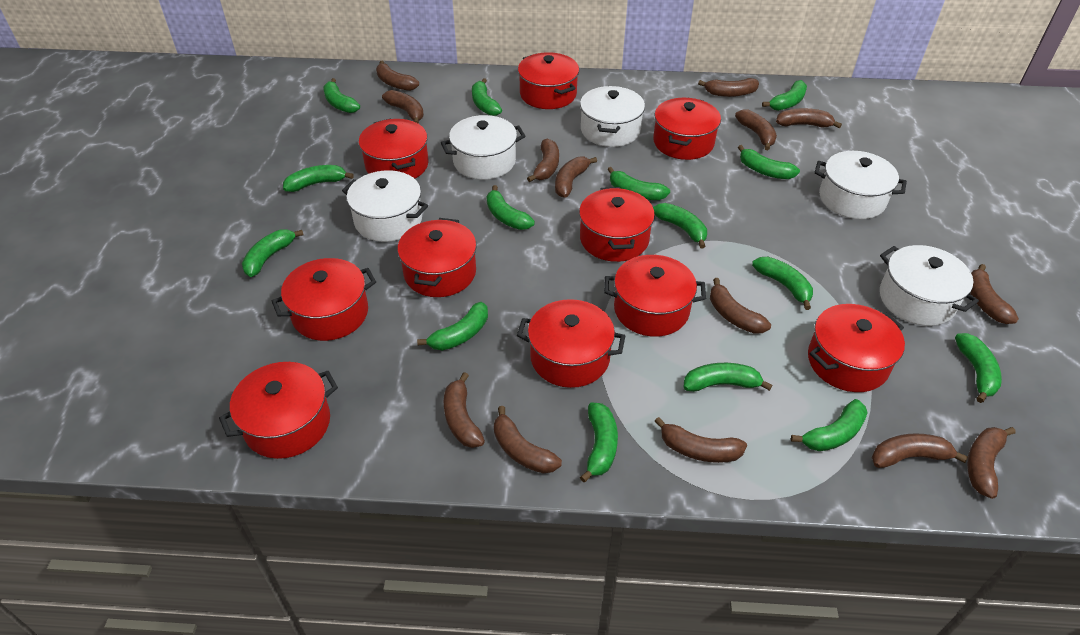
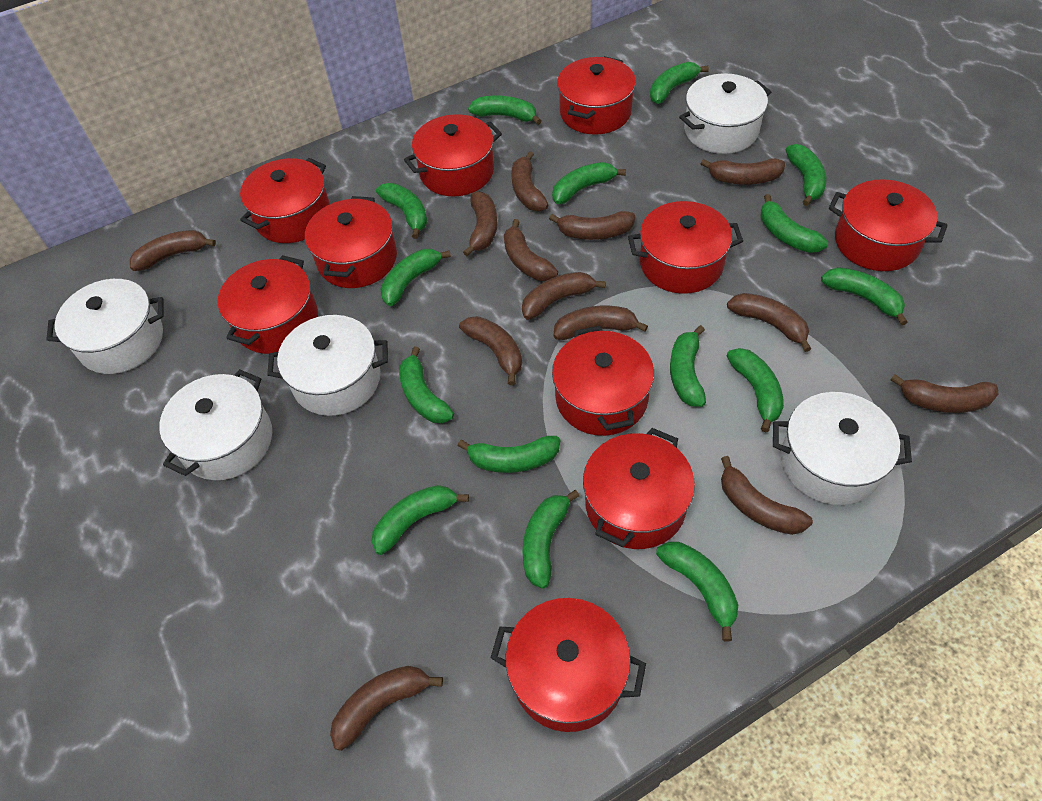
brown banana: 14 -> 13

